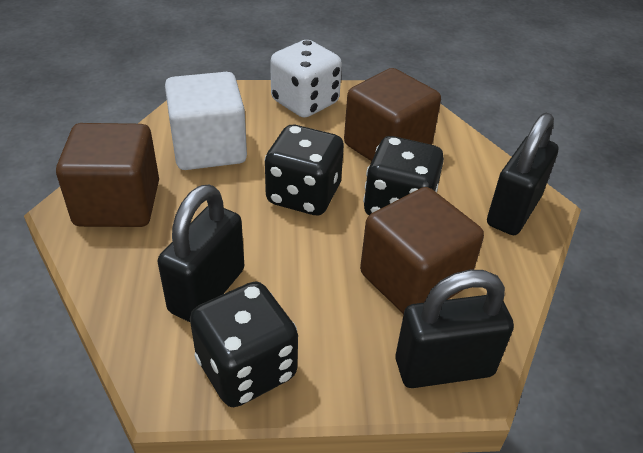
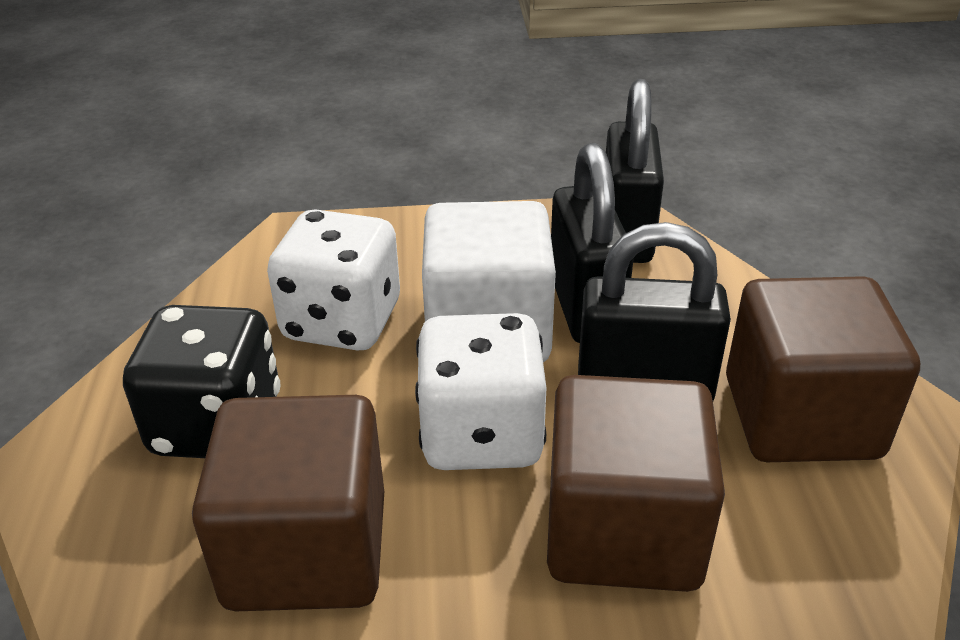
black dice: 3 -> 1
white dice: 1 -> 2

